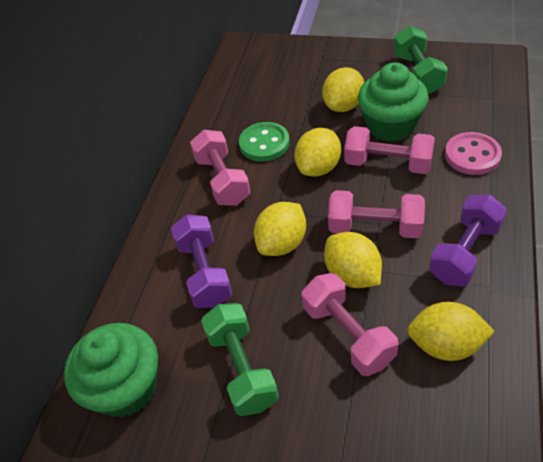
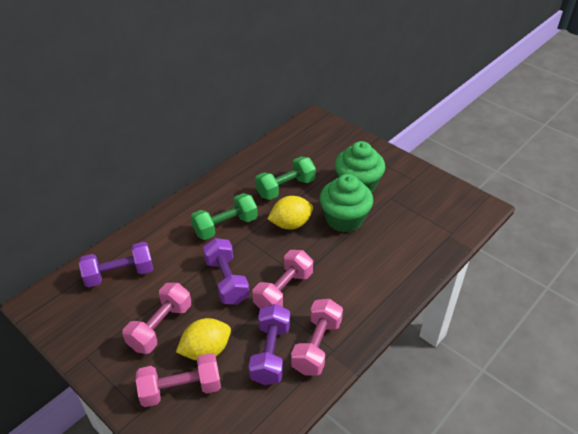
green button: 1 -> 0
pink button: 1 -> 0
purple dumbbell: 2 -> 3
yellow lemon: 5 -> 2

